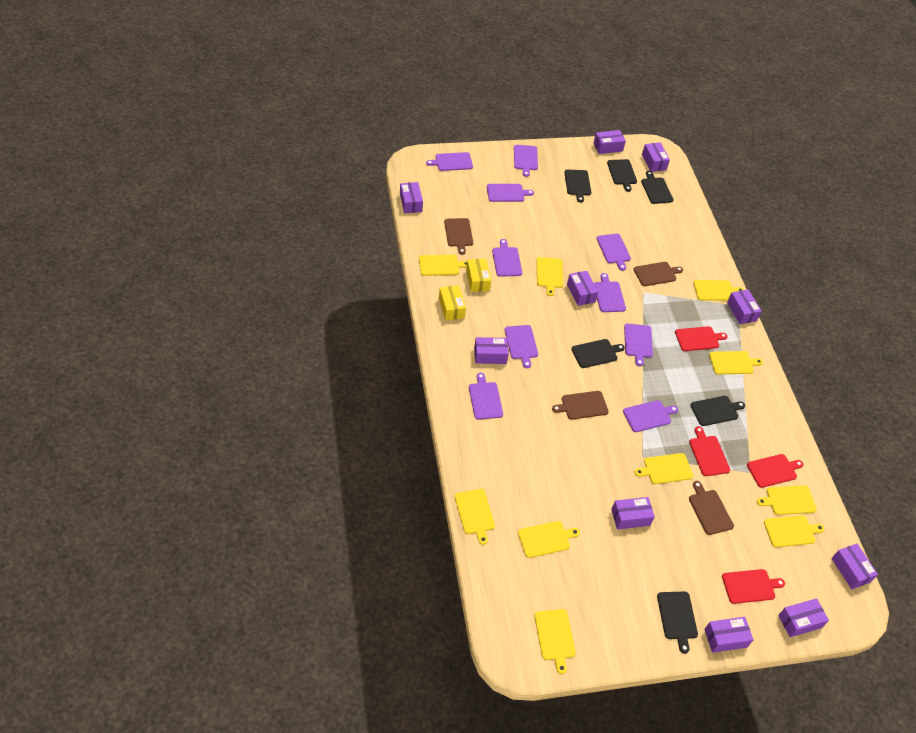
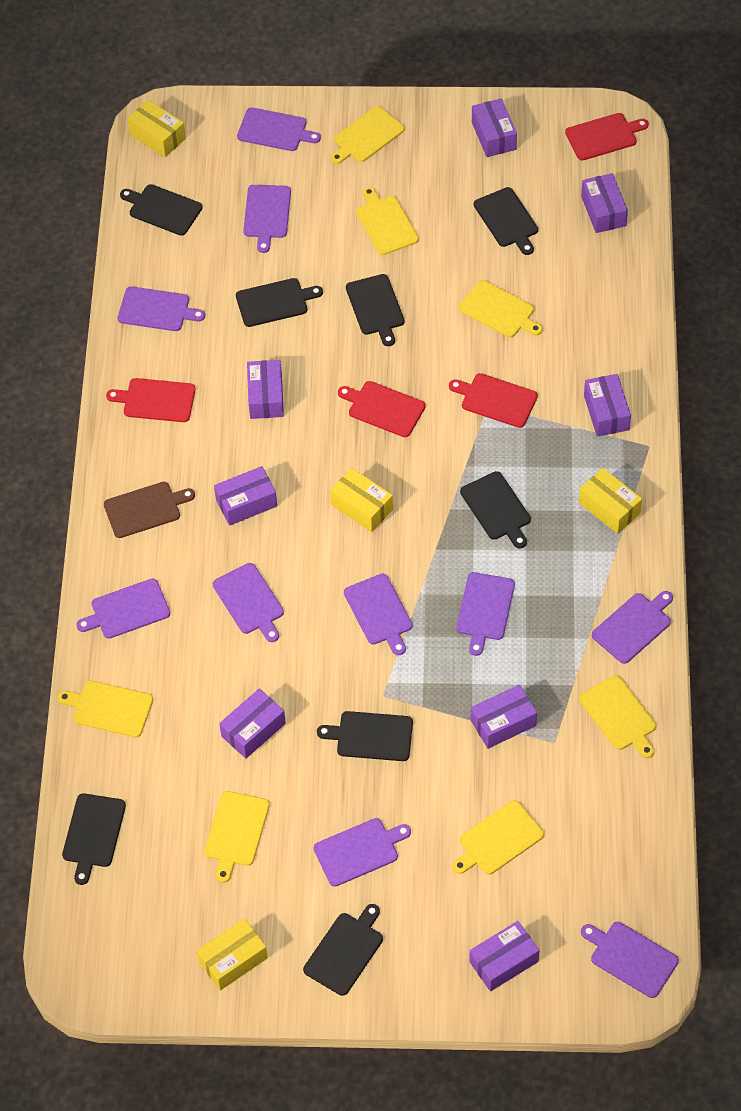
black cutting board: 6 -> 8
brown cutting board: 4 -> 1
purple box: 10 -> 8
yellow box: 2 -> 4
yellow cutting board: 10 -> 7

